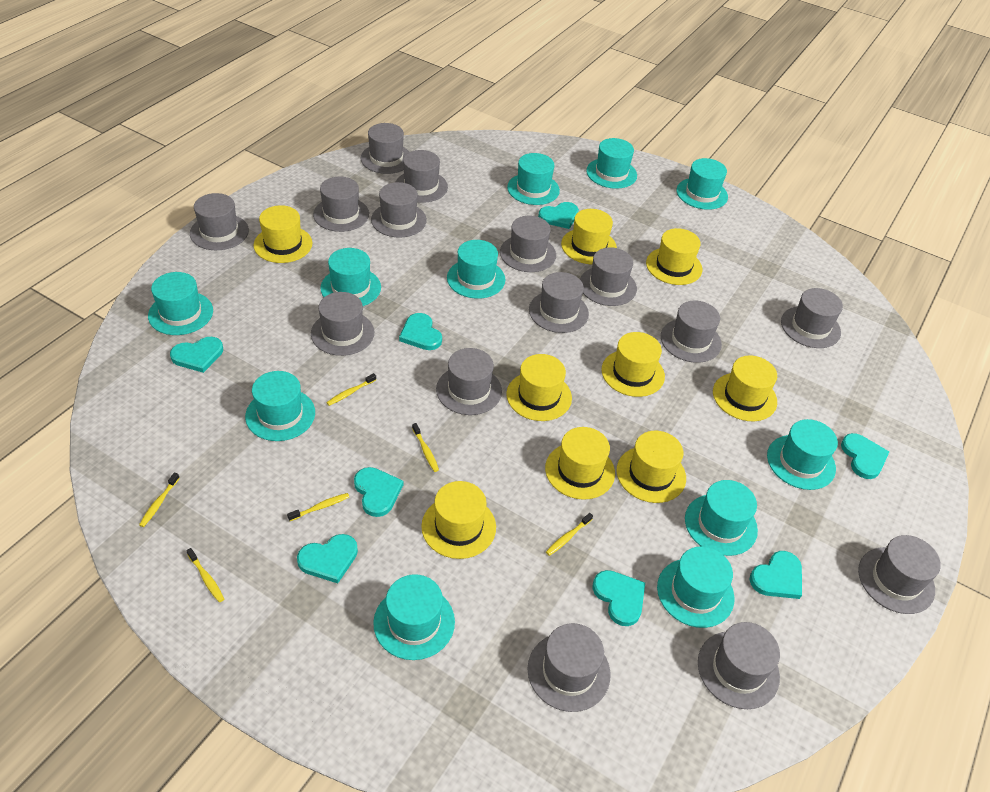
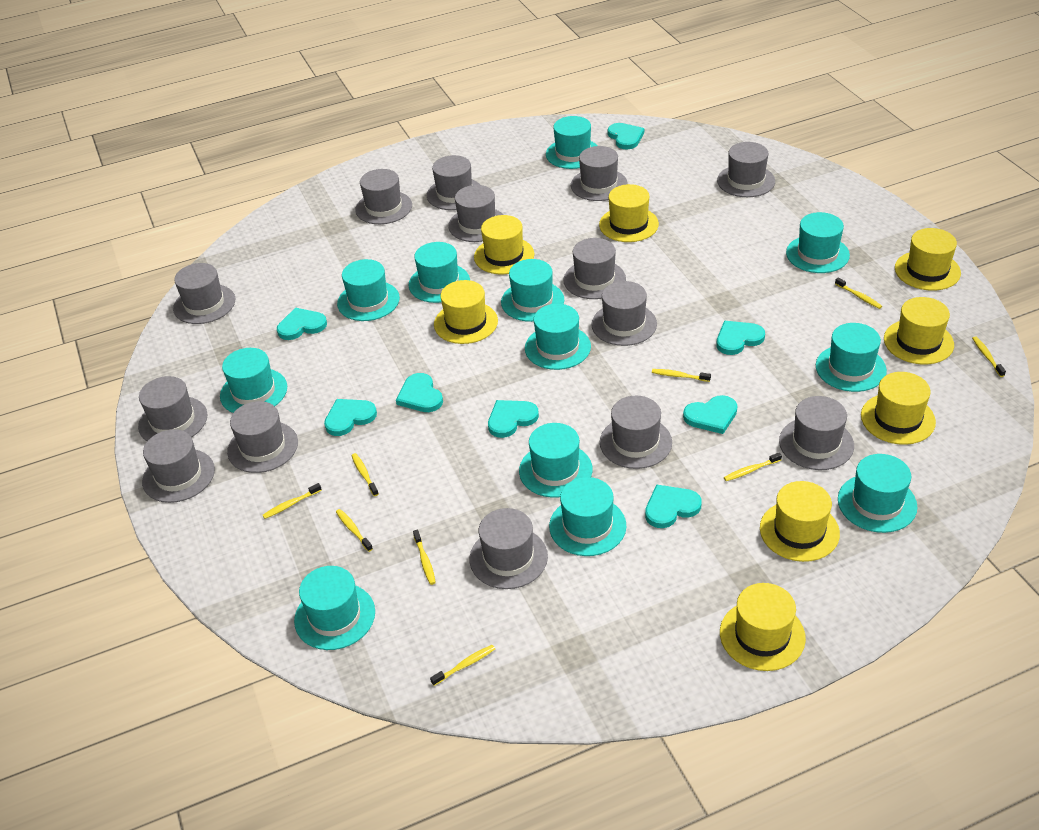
grey hat: 15 -> 14
turquoise hat: 11 -> 12
yellow hat: 9 -> 8
yellow toothbrush: 6 -> 9

